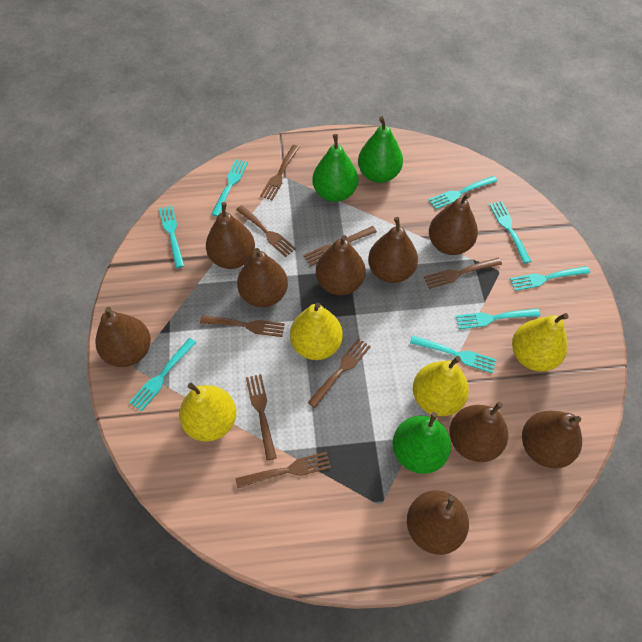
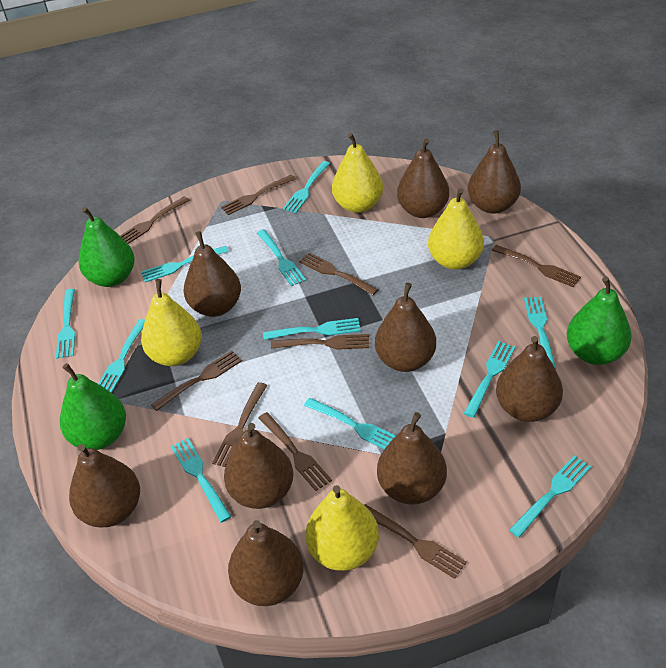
brown fork: 8 -> 9
turquoise fork: 8 -> 11

